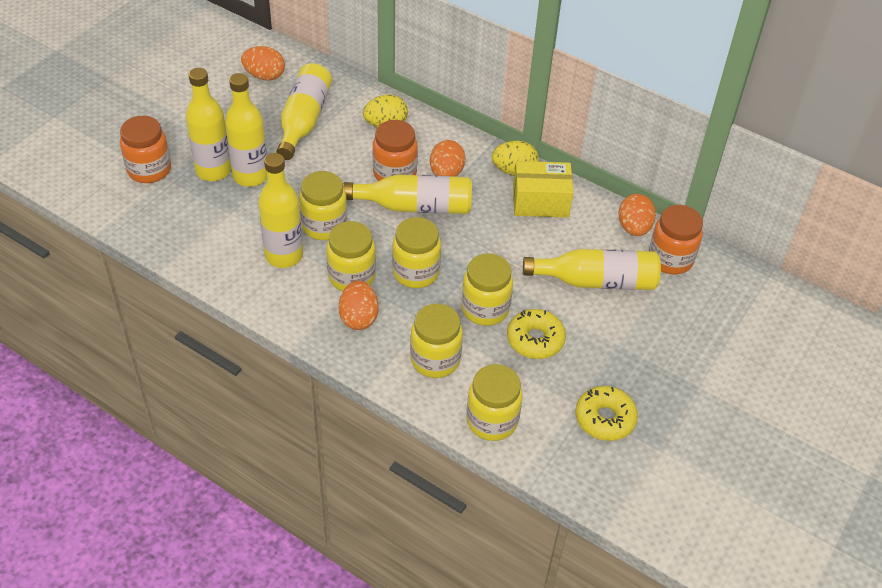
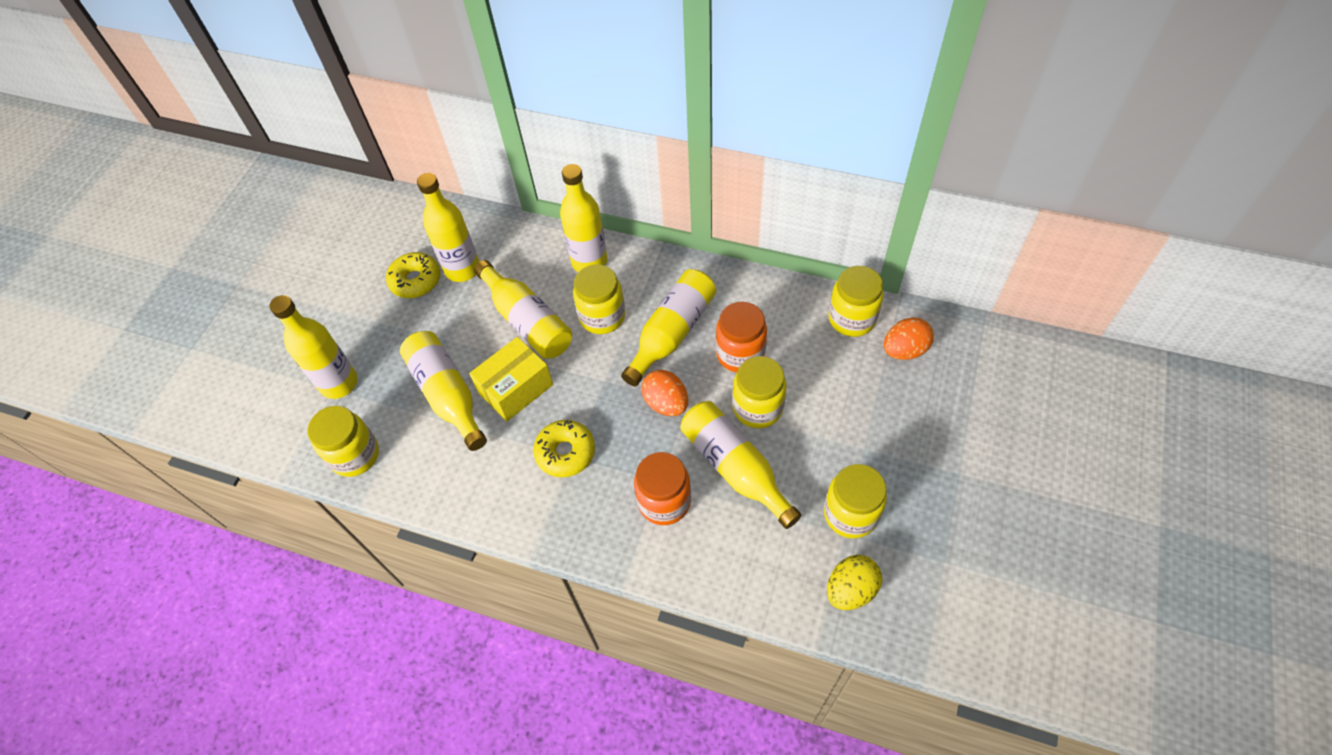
orange egg: 4 -> 2
orange jar: 3 -> 2
yellow bottle: 6 -> 7
yellow egg: 2 -> 1
yellow jar: 6 -> 5

